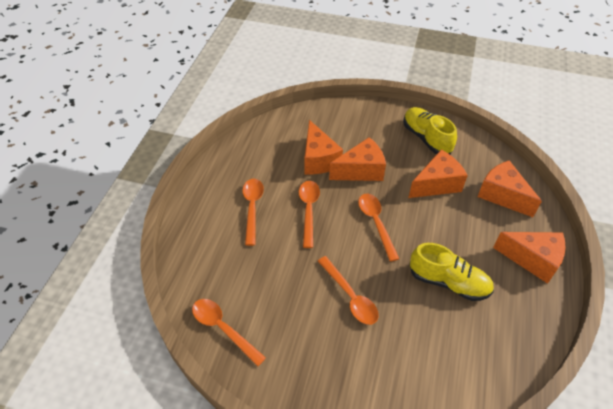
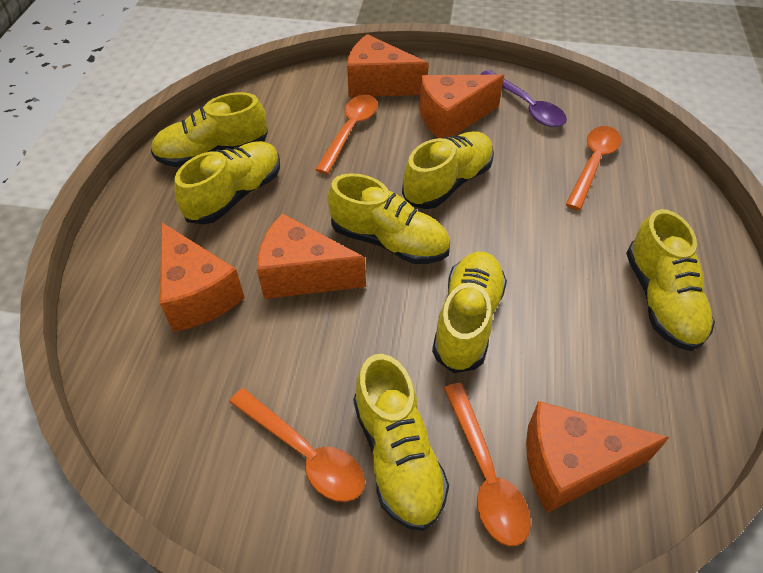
orange spoon: 5 -> 4
purple spoon: 0 -> 1
yellow shoe: 2 -> 7

